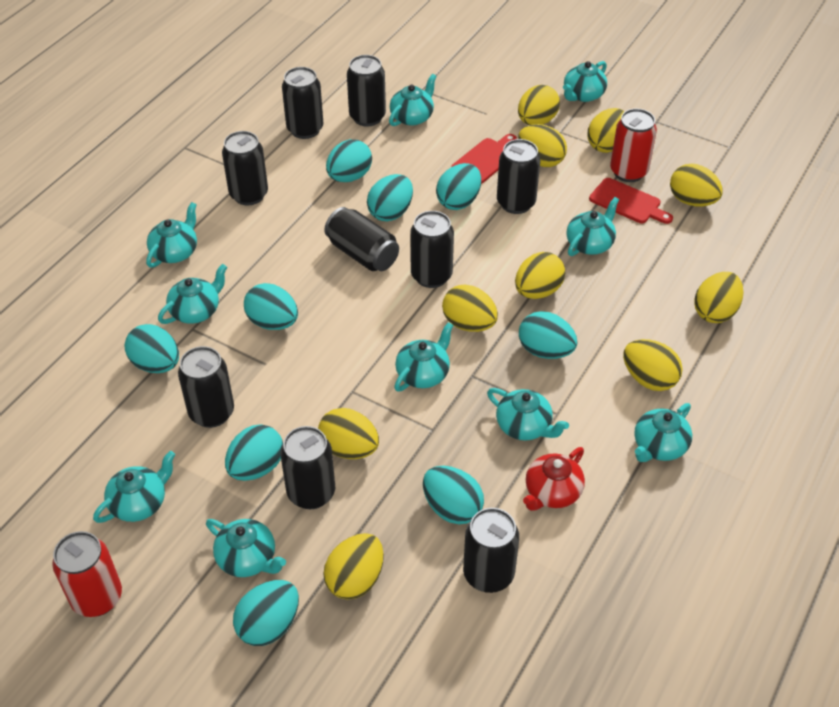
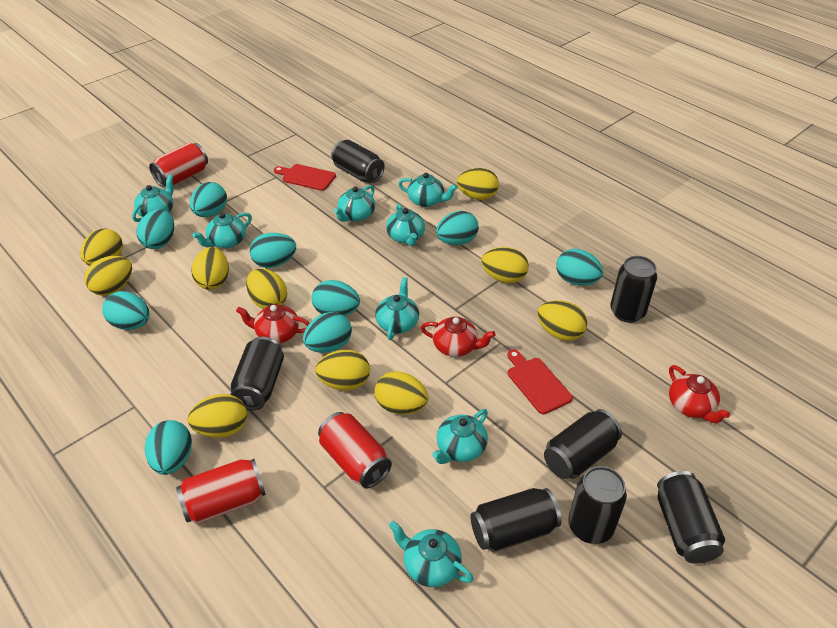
black can: 9 -> 7
red can: 2 -> 3
red teapot: 1 -> 3
turquoise teapot: 10 -> 8

